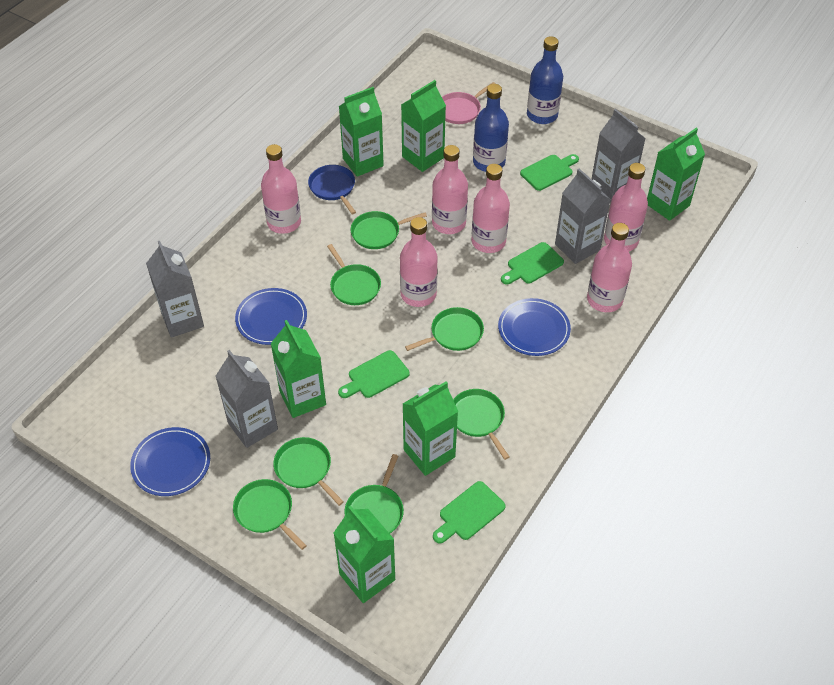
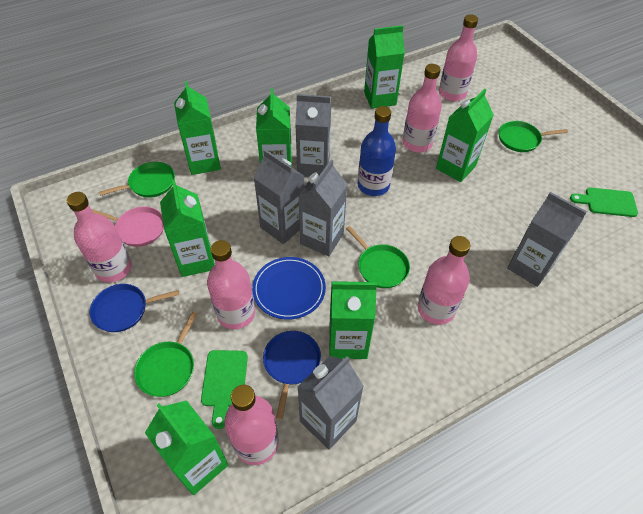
blue bottle: 2 -> 1
blue pan: 1 -> 2
blue plate: 3 -> 1
green carton: 6 -> 7
green cutting board: 4 -> 2
green pan: 7 -> 4
grey carton: 4 -> 5

